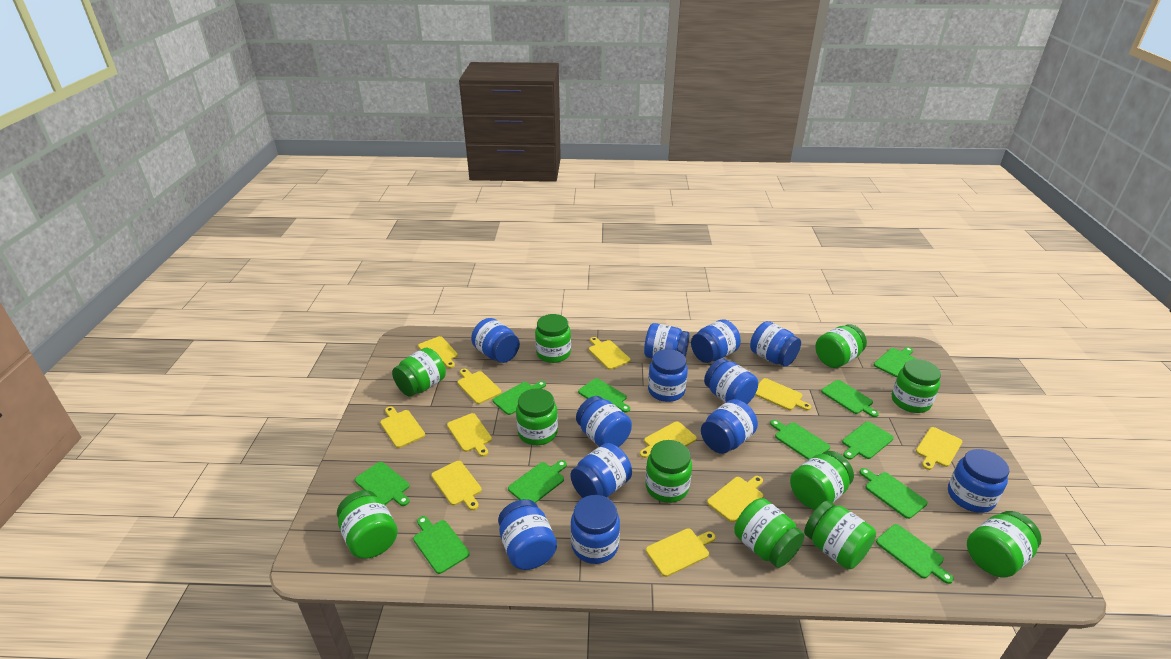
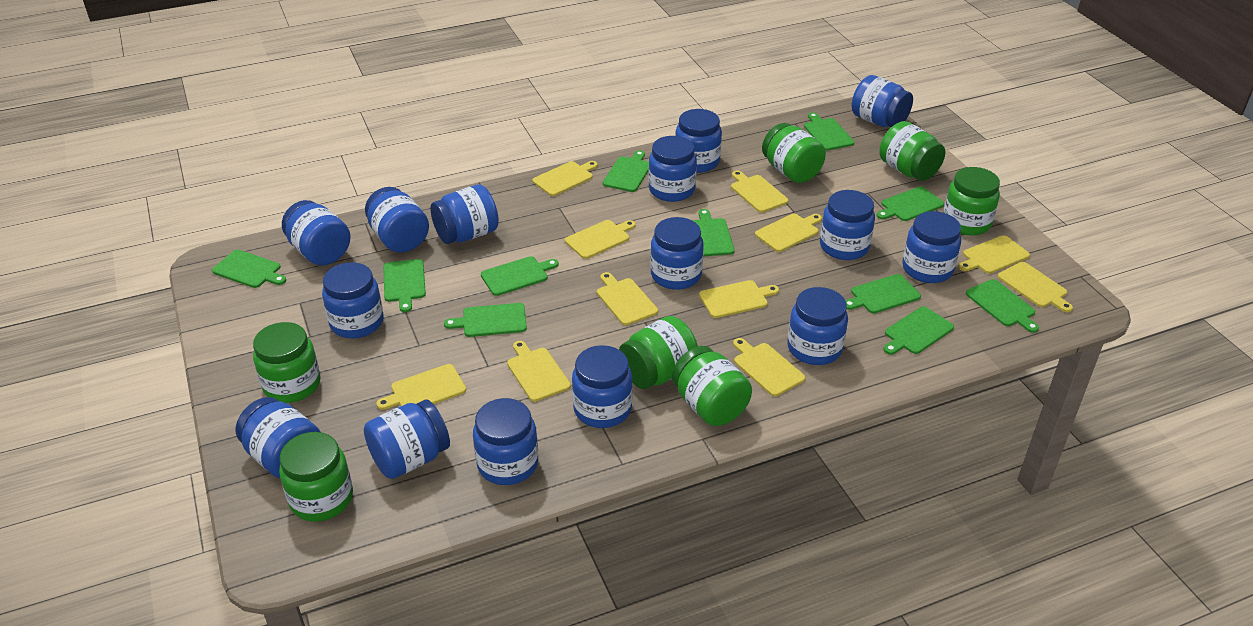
blue jar: 12 -> 15
green jar: 11 -> 7

